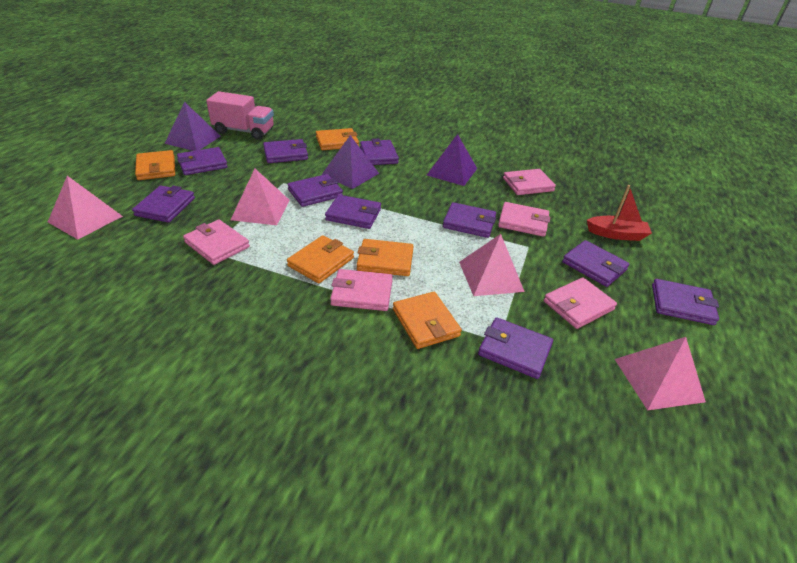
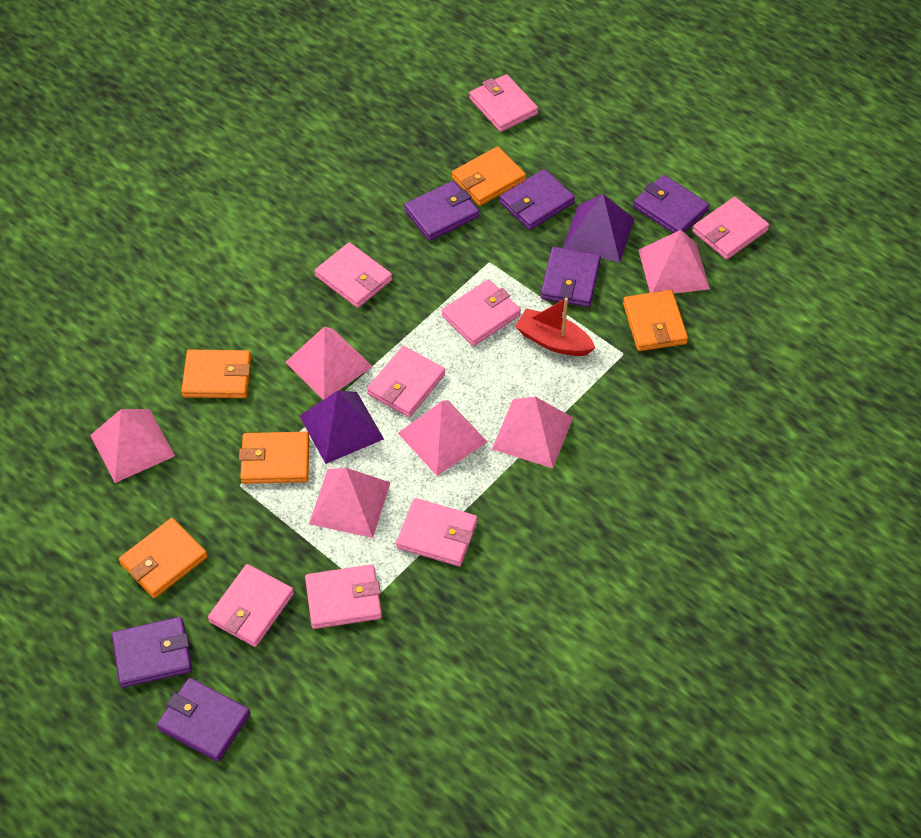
pink pyramid: 4 -> 6
pink truck: 1 -> 0
pink wallet: 5 -> 8
purple pyramid: 3 -> 2
purple wallet: 10 -> 6

